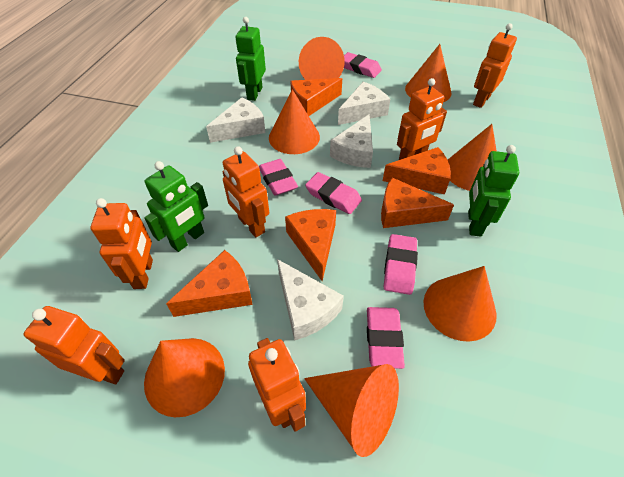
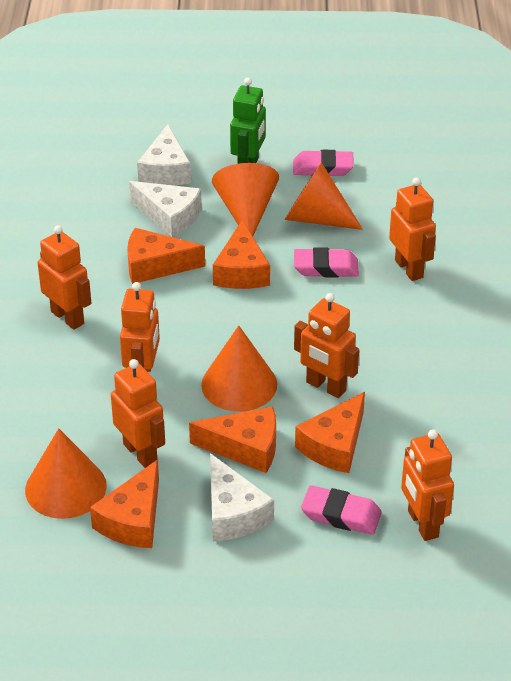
green robot: 3 -> 1
orange cone: 7 -> 4
pink eraser: 5 -> 3
white cheese: 4 -> 3

